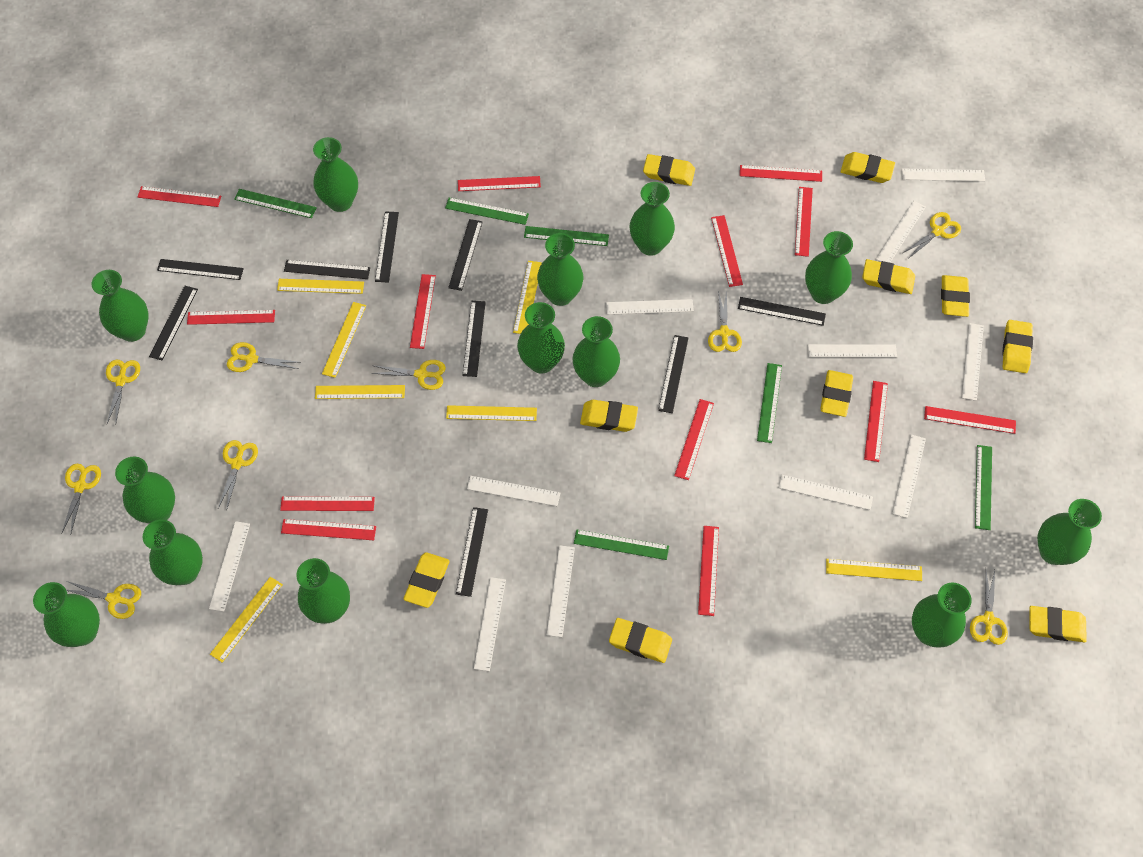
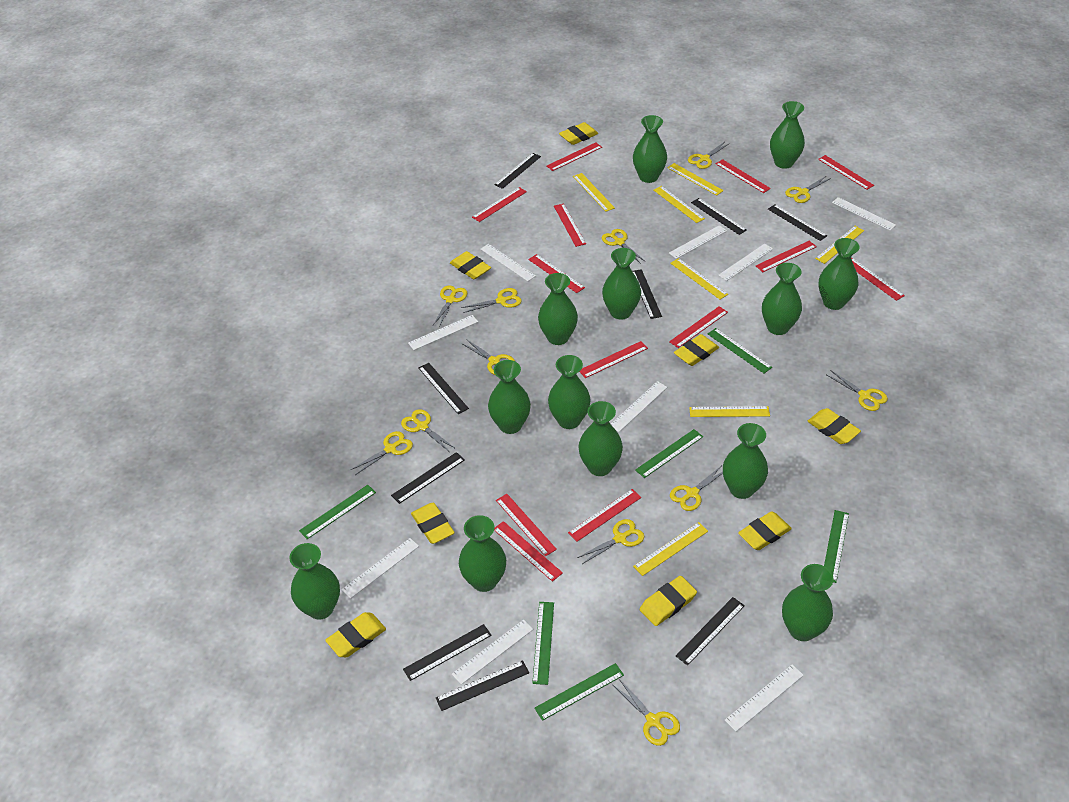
white ruler: 11 -> 9
yellow eraser: 10 -> 8
yellow scissors: 9 -> 12

